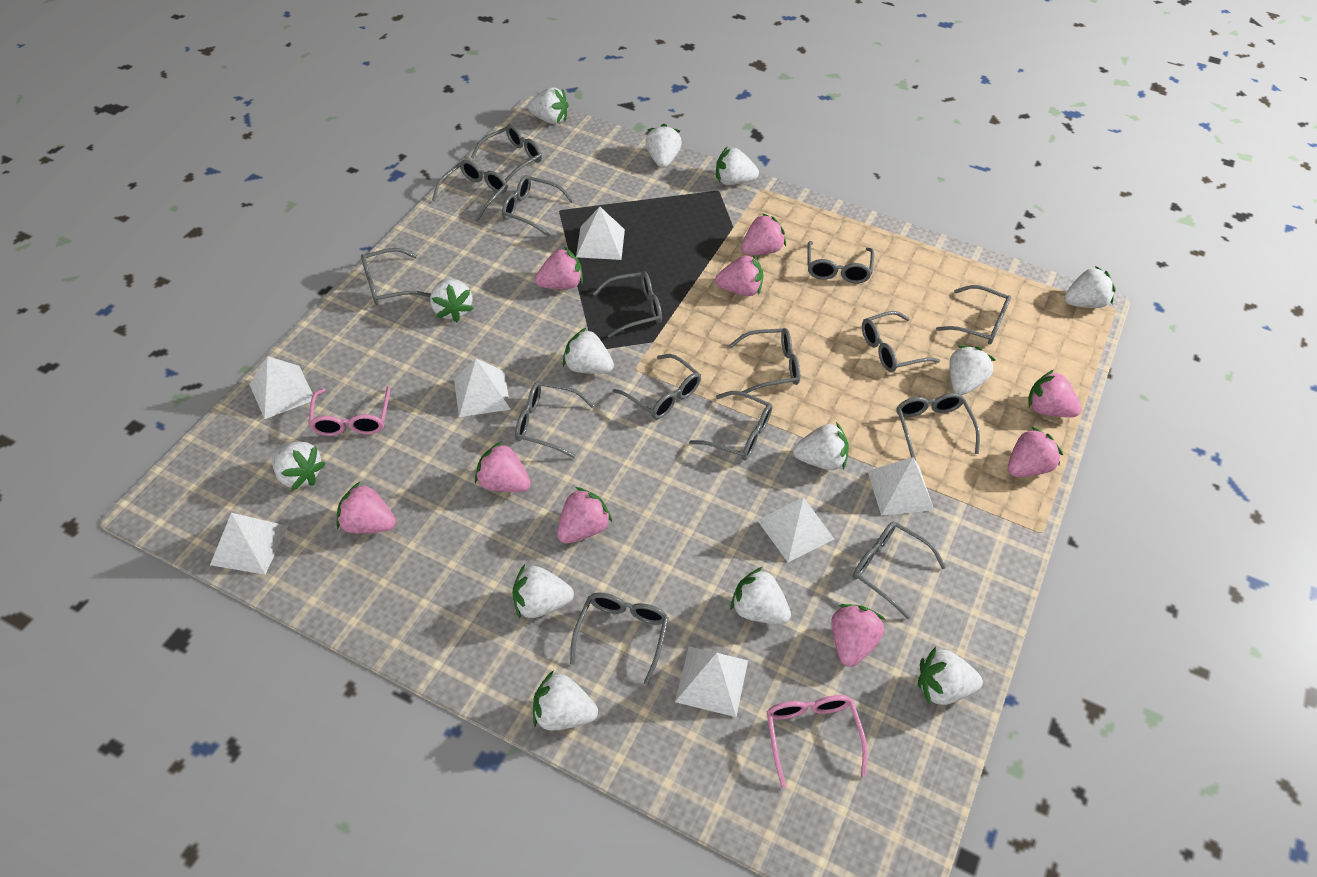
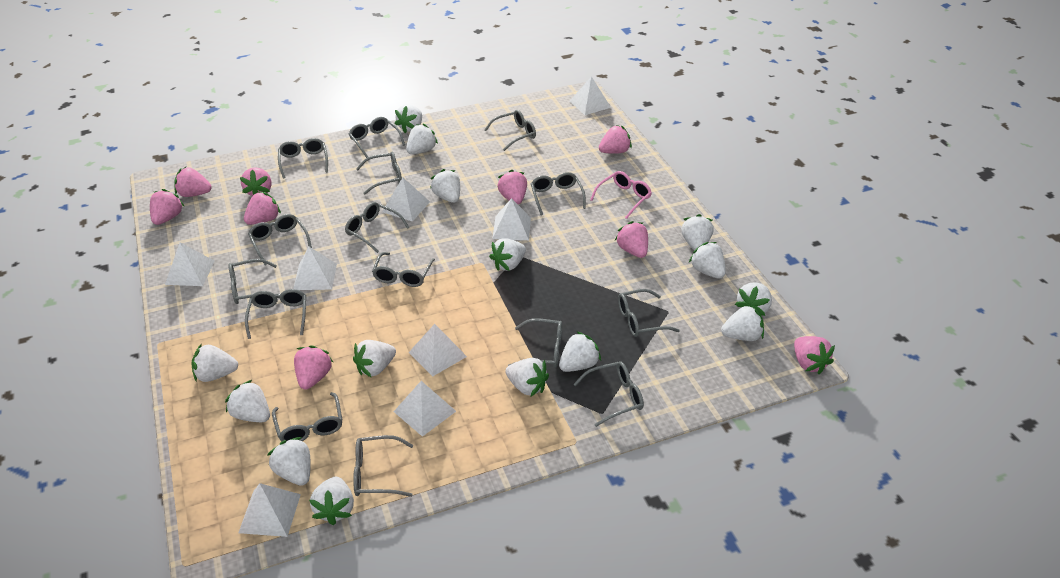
pink glasses: 2 -> 1
white pyramid: 7 -> 8
white strawberry: 13 -> 15

